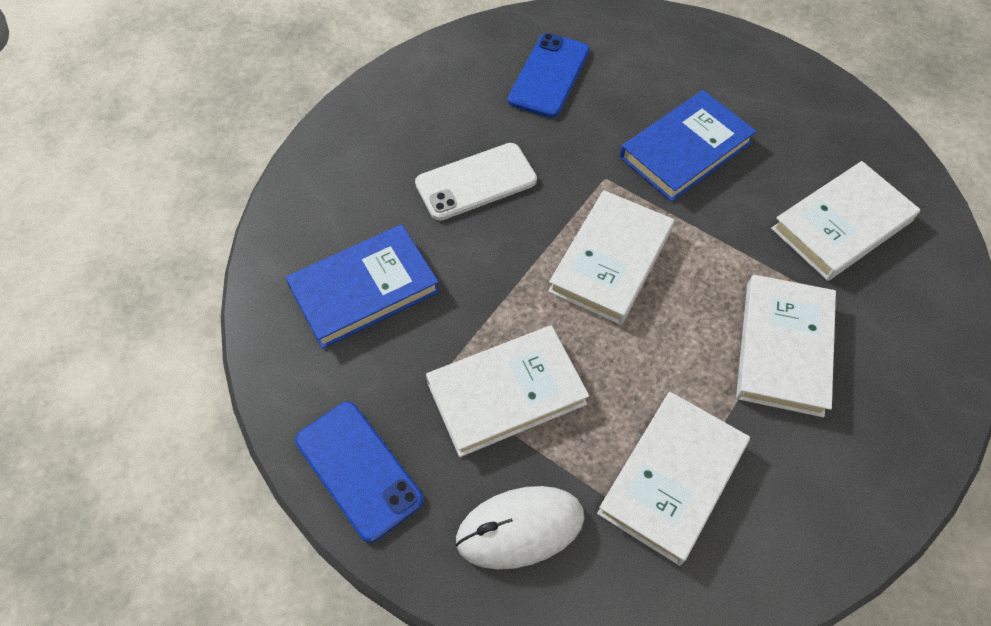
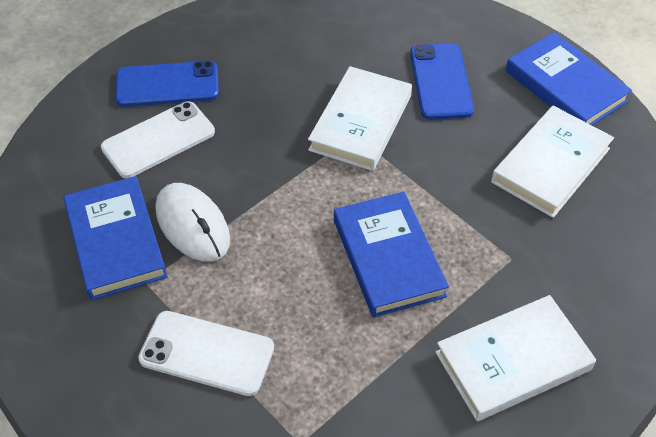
blue book: 2 -> 3
white book: 5 -> 3
white phone: 1 -> 2

